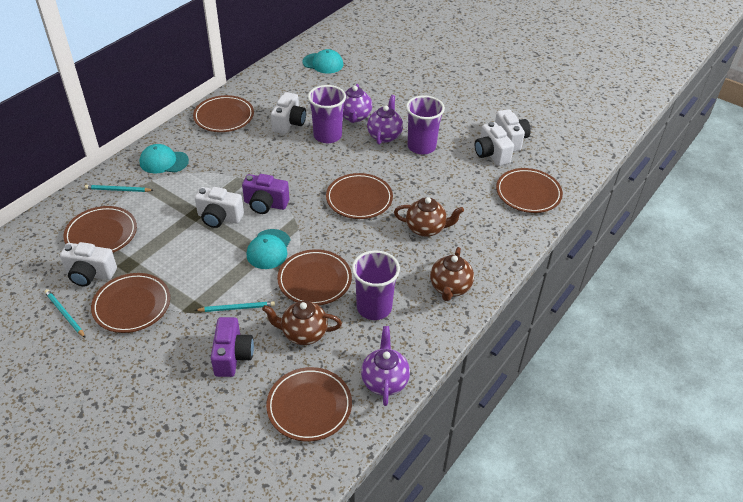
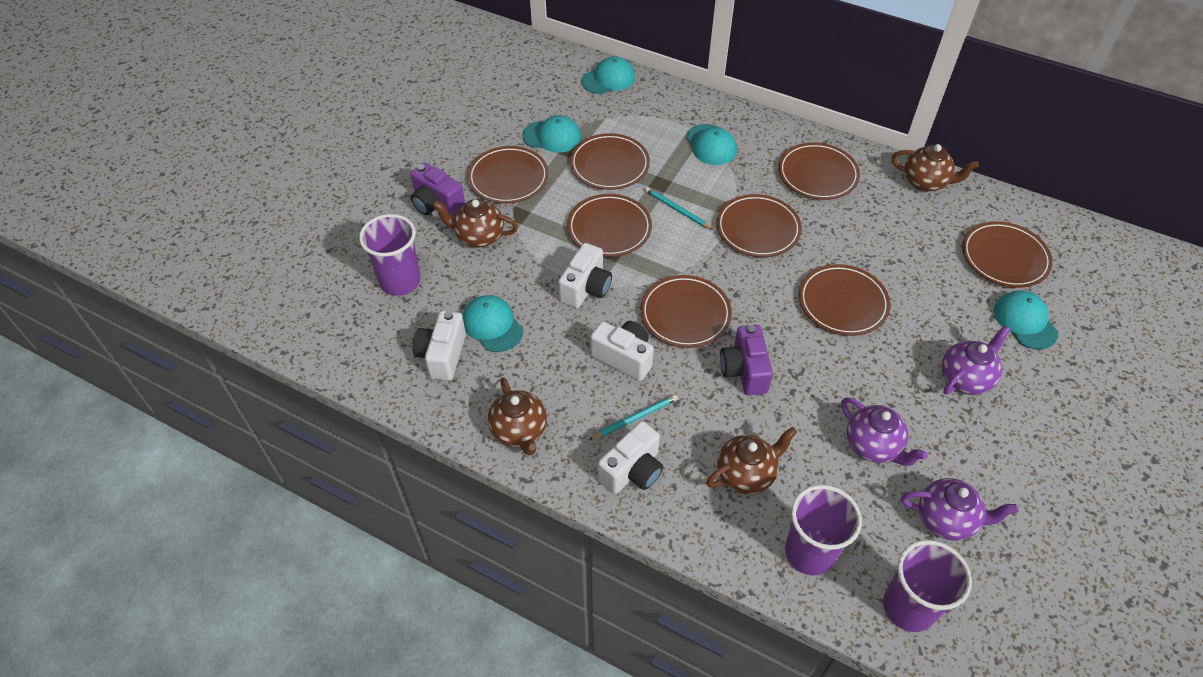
brown plate: 7 -> 8
brown teapot: 3 -> 4
turquoise cap: 3 -> 5
turquoise pencil: 3 -> 2
white camera: 5 -> 4

